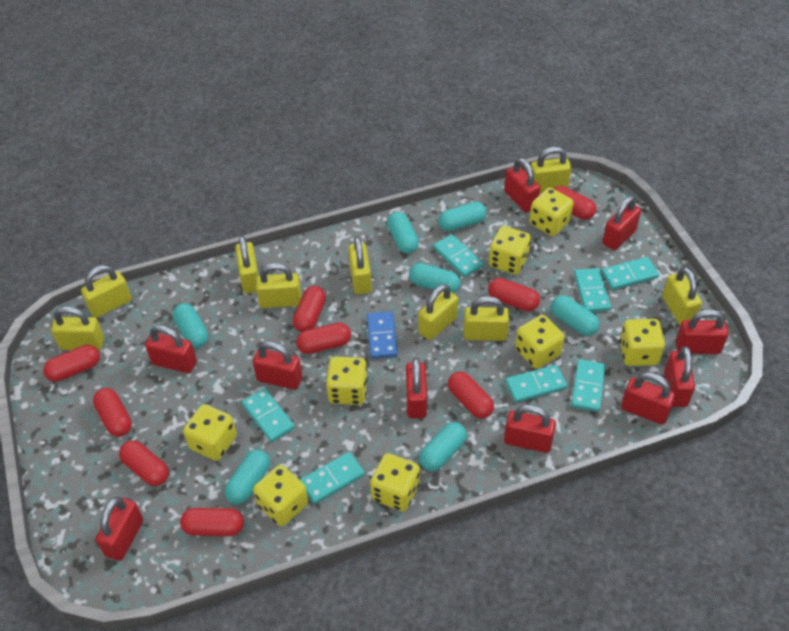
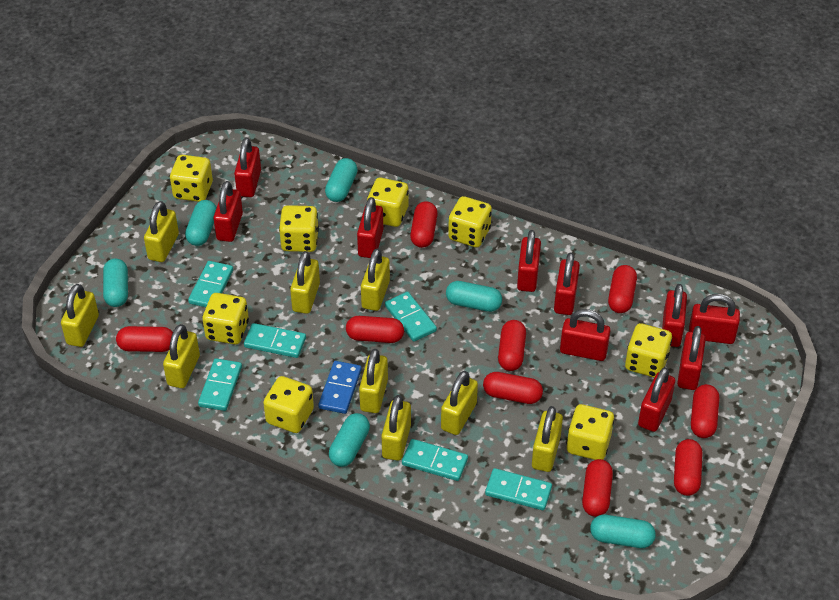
turquoise capsule: 7 -> 6
turquoise domino: 7 -> 6

